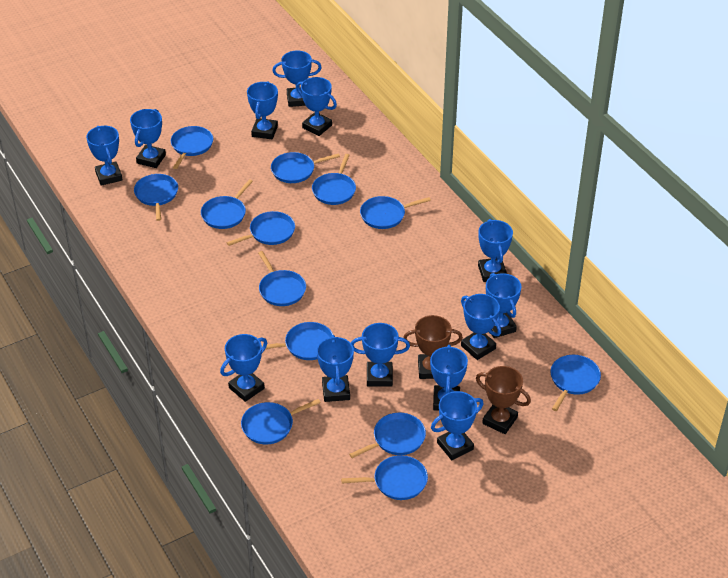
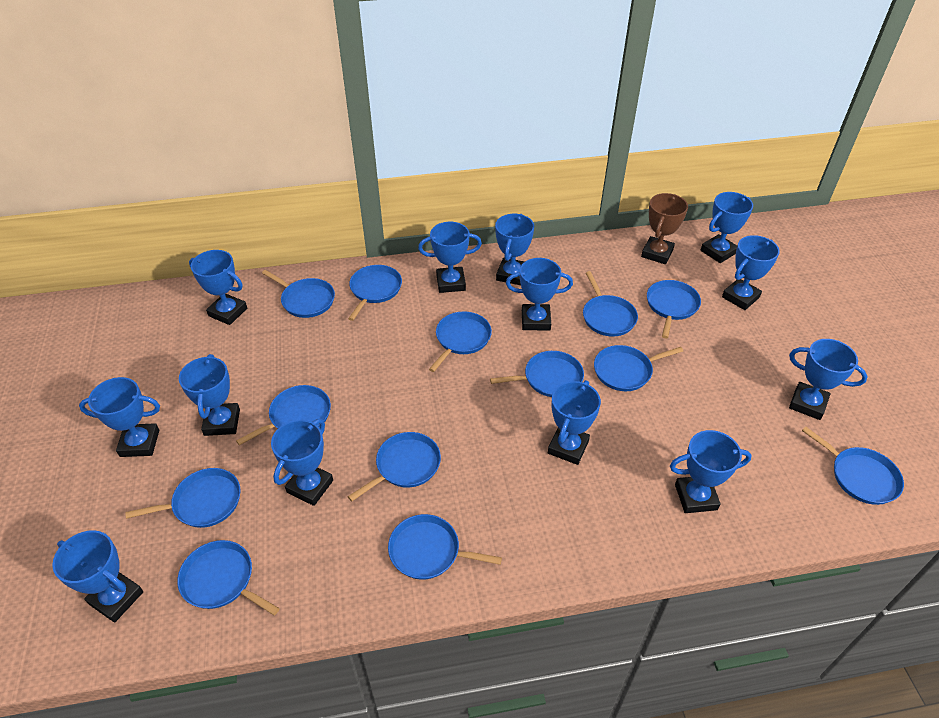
brown trophy: 2 -> 1

